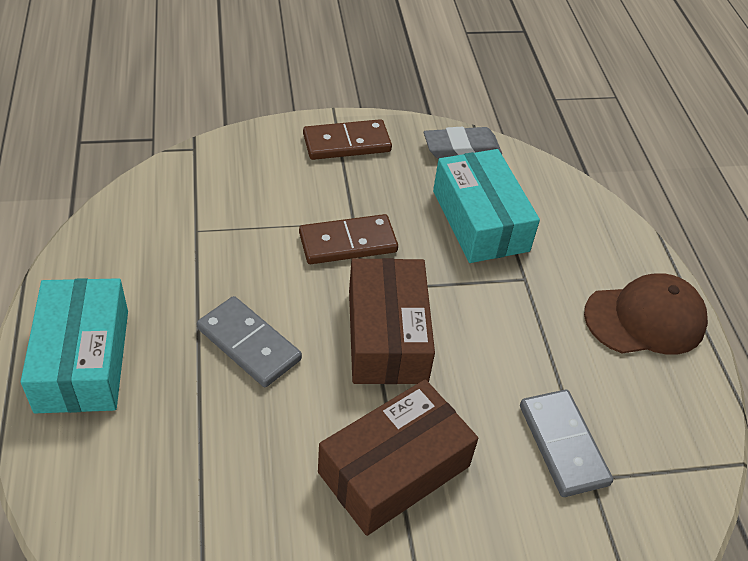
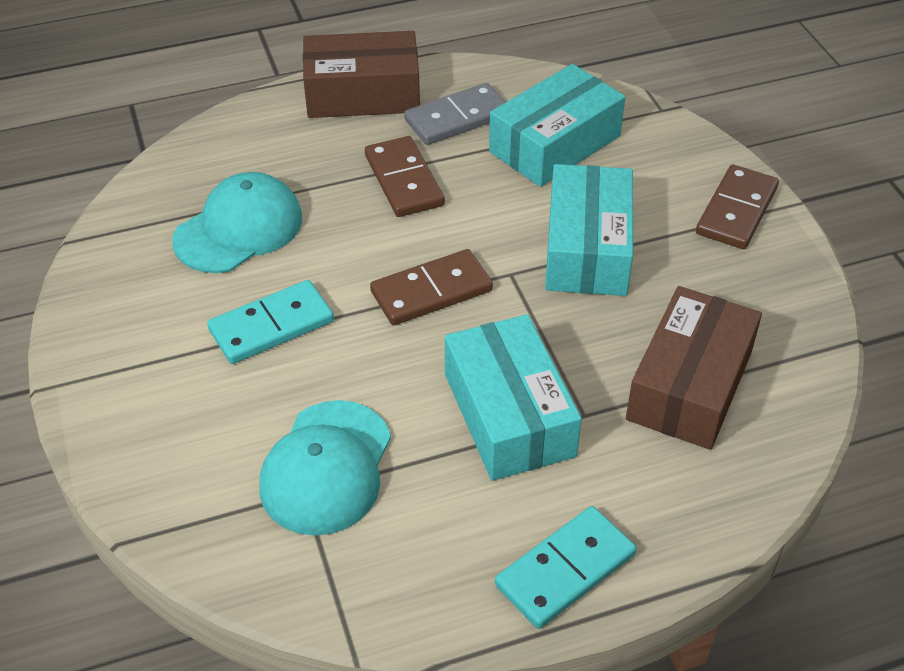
brown cap: 1 -> 0
brown domino: 2 -> 3
grey domino: 2 -> 1
grey eraser: 1 -> 0
turquoise box: 2 -> 3
turquoise cap: 0 -> 2
turquoise domino: 0 -> 2

